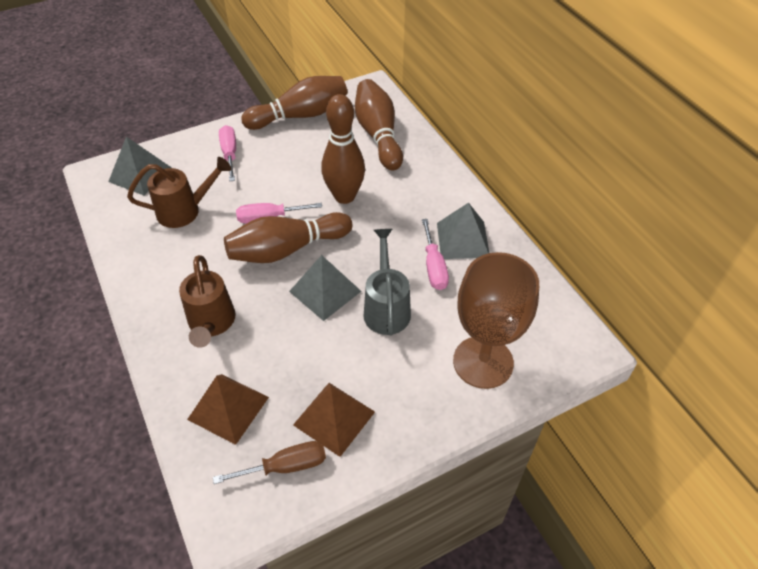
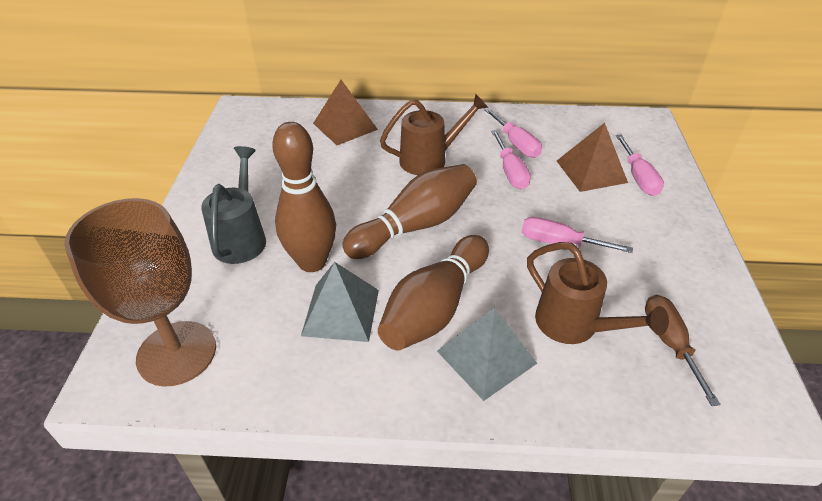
brown bowling pin: 4 -> 3
grey pyramid: 3 -> 2
pink screwdriver: 3 -> 4

